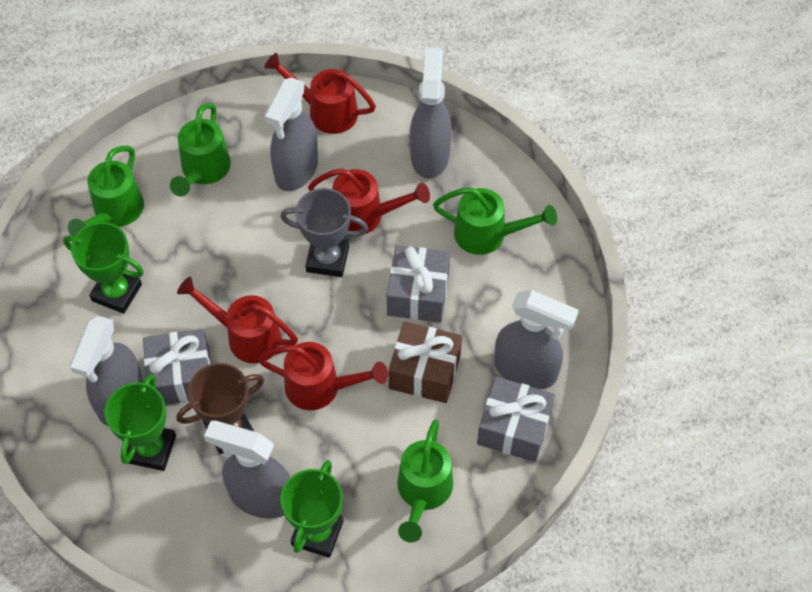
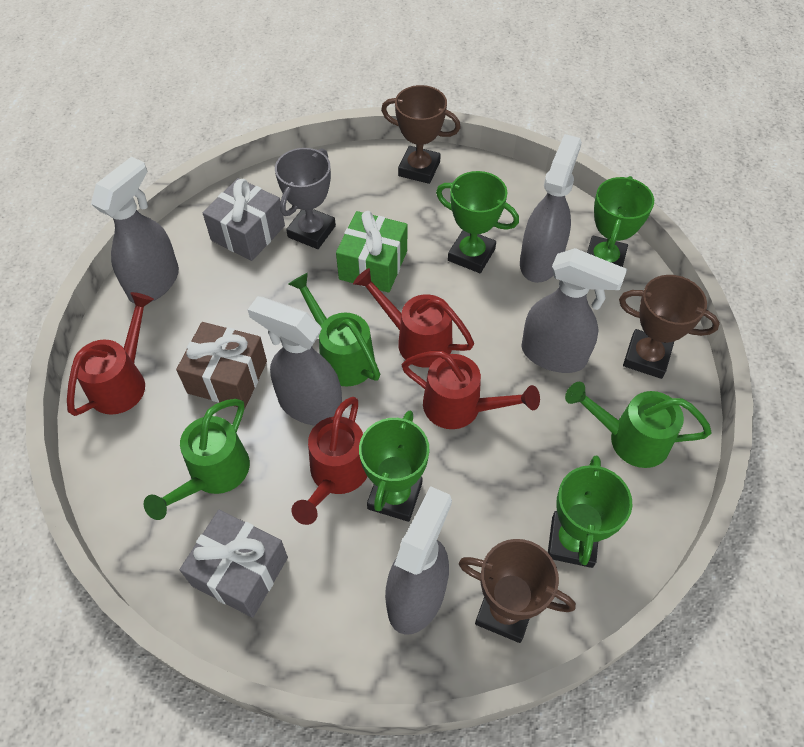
brown trophy: 1 -> 3
green gift: 0 -> 1
green trophy: 3 -> 4
green watering can: 4 -> 3
grey gift: 3 -> 2

